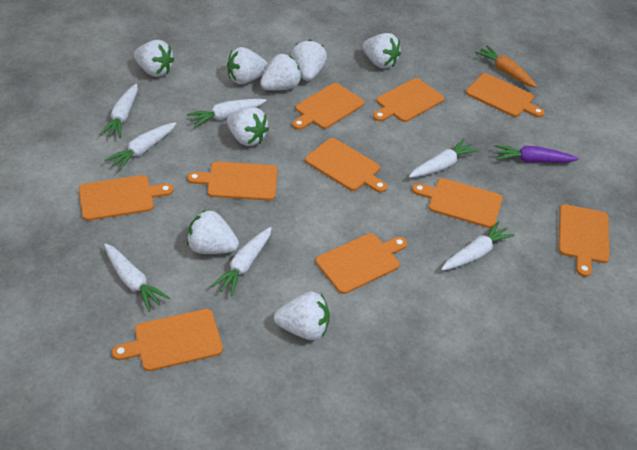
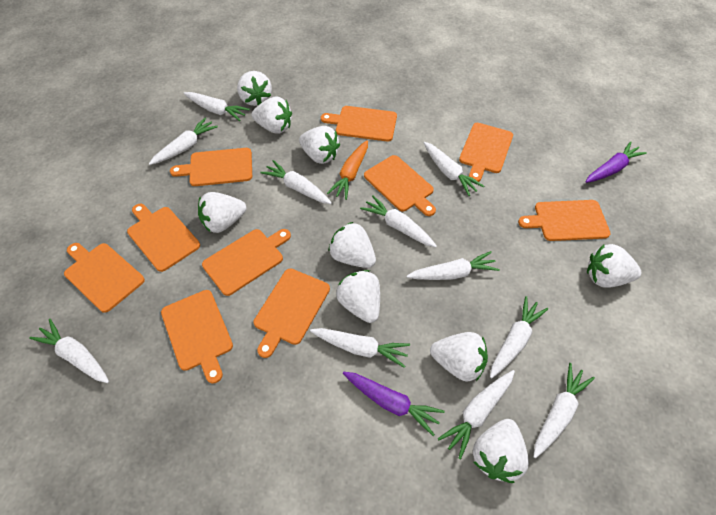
purple carrot: 1 -> 2
white carrot: 7 -> 11
white strawberry: 8 -> 9

